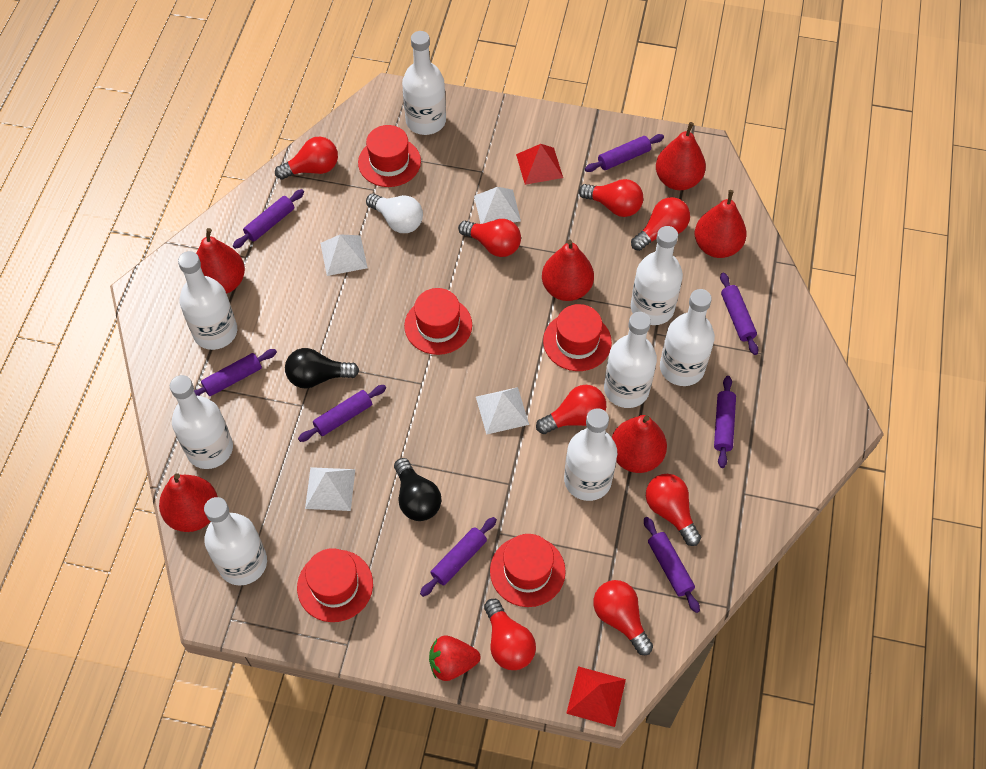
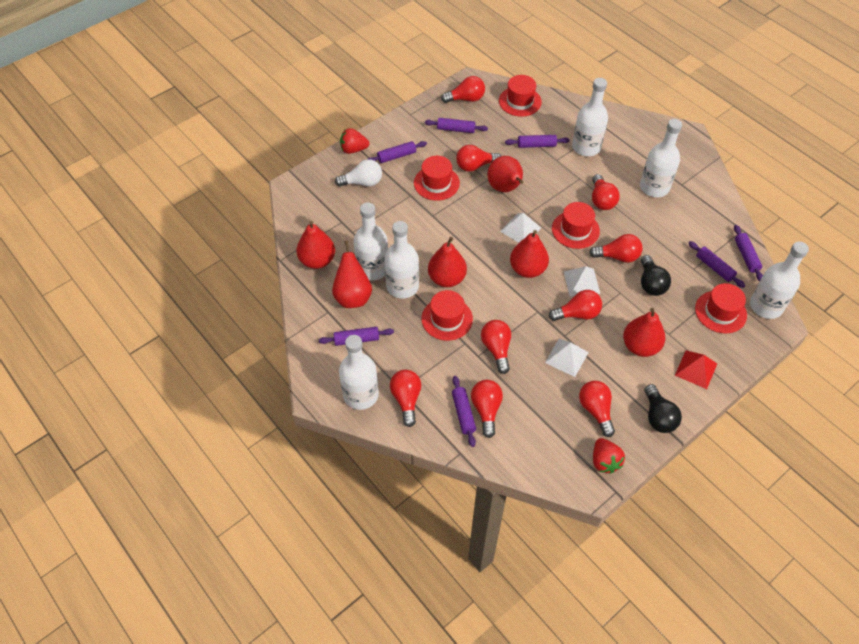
purple rolling pin: 8 -> 7
red light bulb: 8 -> 9
red pyramid: 2 -> 1
red strawberry: 1 -> 2
white bottle: 8 -> 6
white pyramid: 4 -> 3

